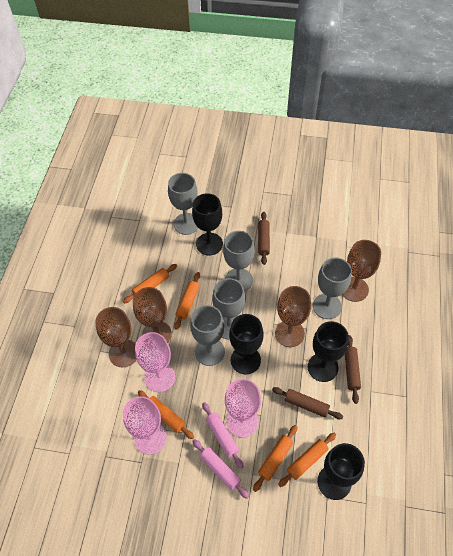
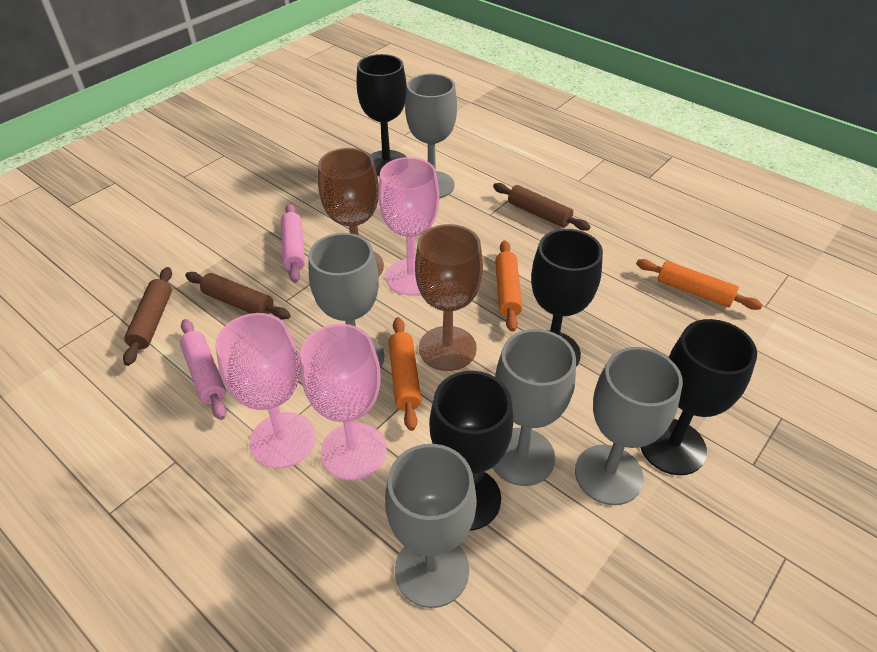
brown goblet: 4 -> 2
orange rolling pin: 5 -> 3

